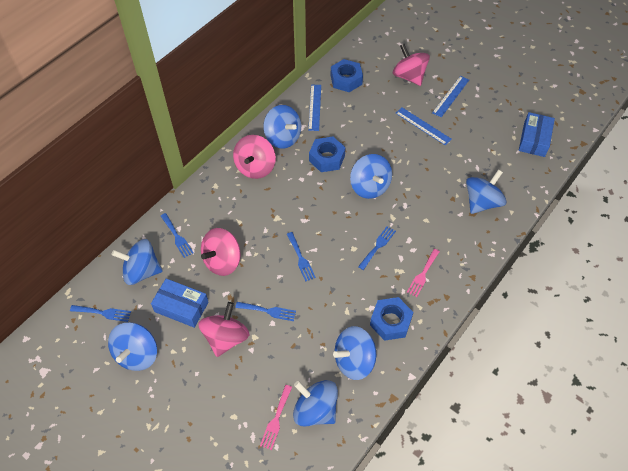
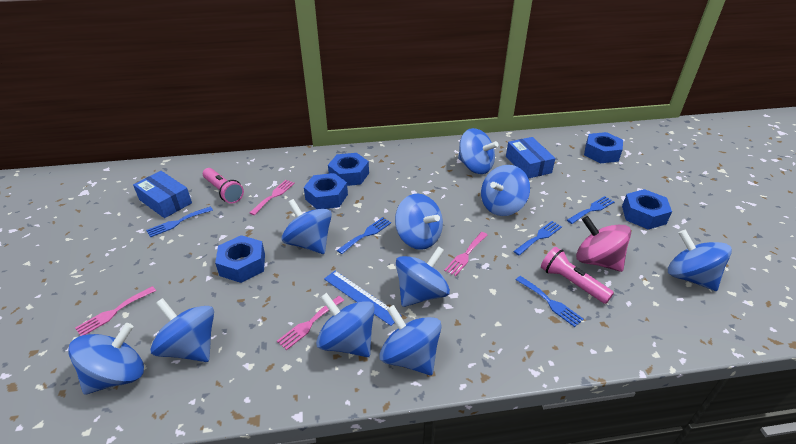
blue nut: 3 -> 5
blue ruler: 3 -> 1
blue spinning top: 7 -> 10
pink flashlight: 0 -> 2
pink fork: 2 -> 4
pink spinning top: 4 -> 1

